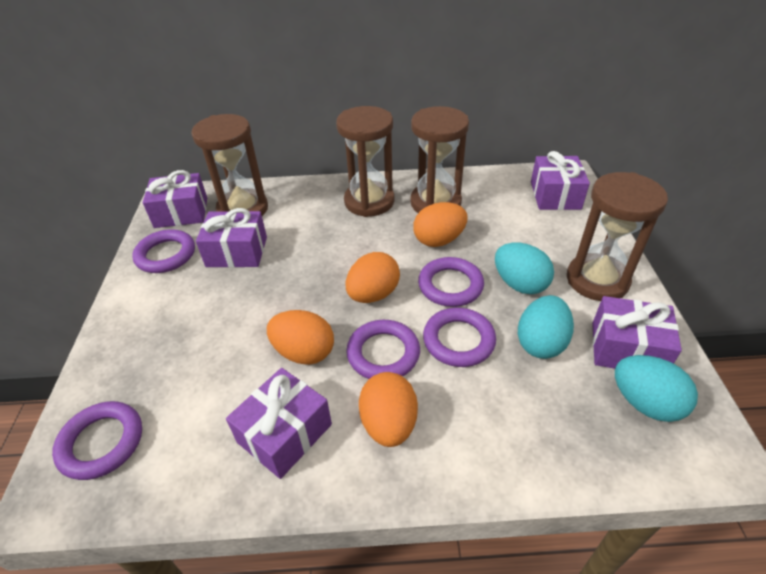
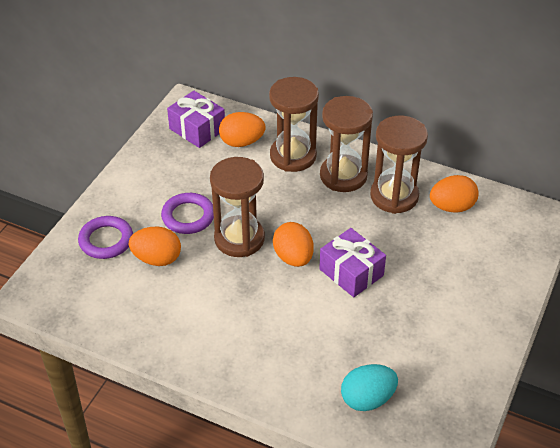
purple gift: 5 -> 2
purple ring: 5 -> 2
turquoise egg: 3 -> 1

